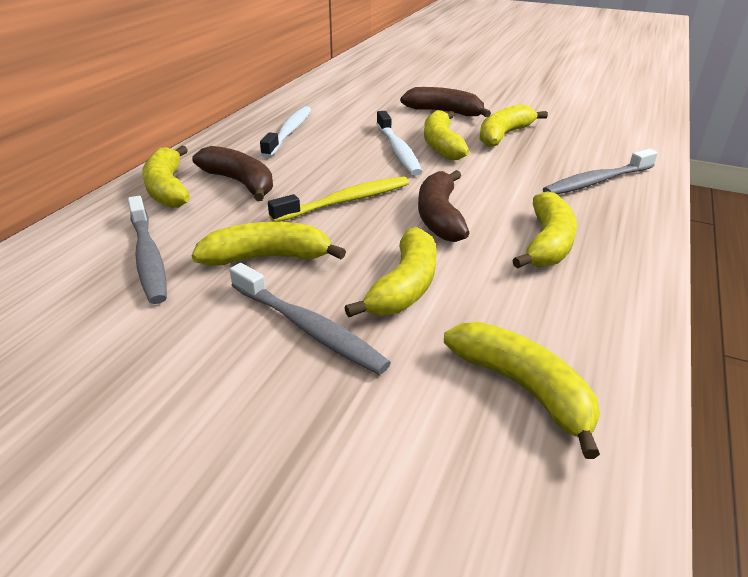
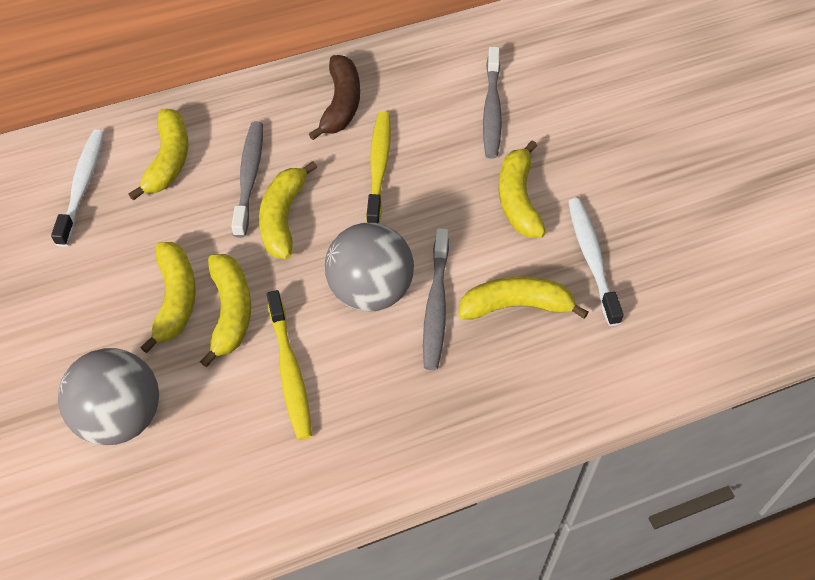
brown banana: 3 -> 1
grey ball: 0 -> 2
yellow banana: 7 -> 6
yellow toothbrush: 1 -> 2

